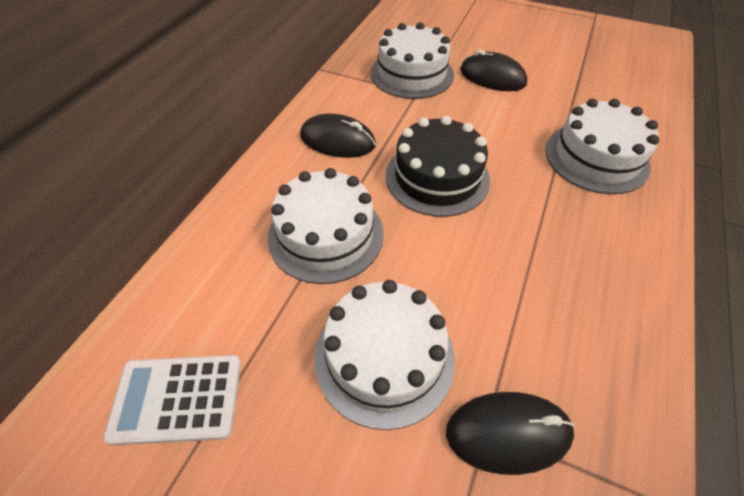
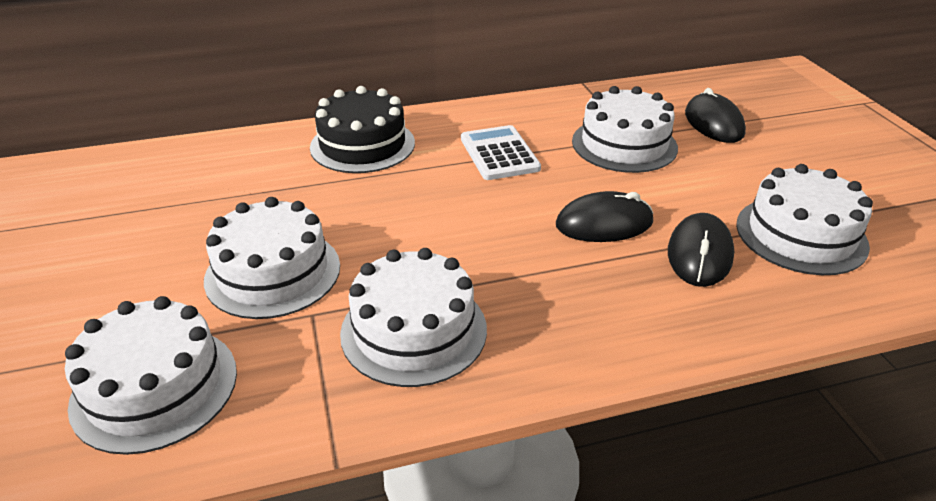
white cake: 4 -> 5

